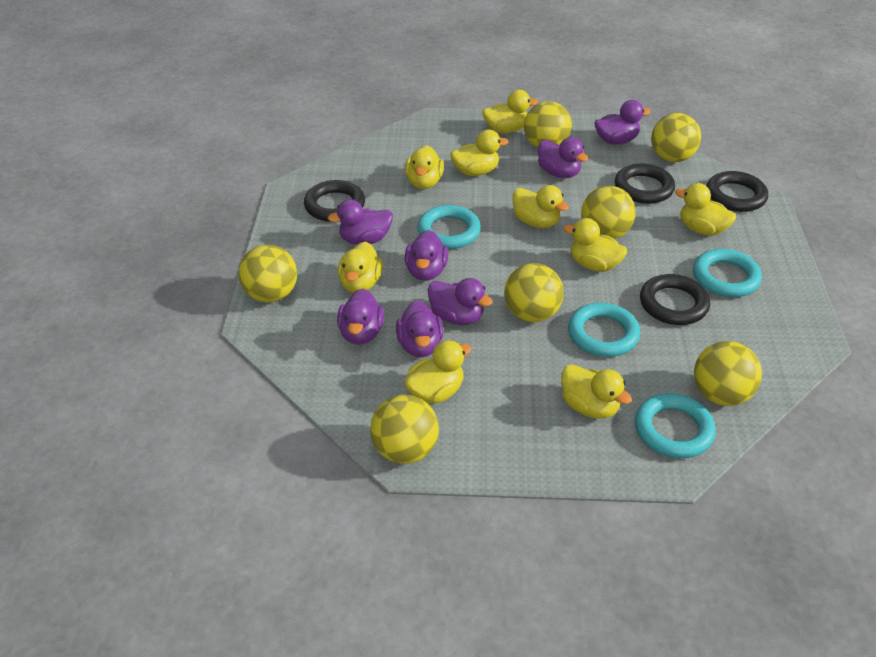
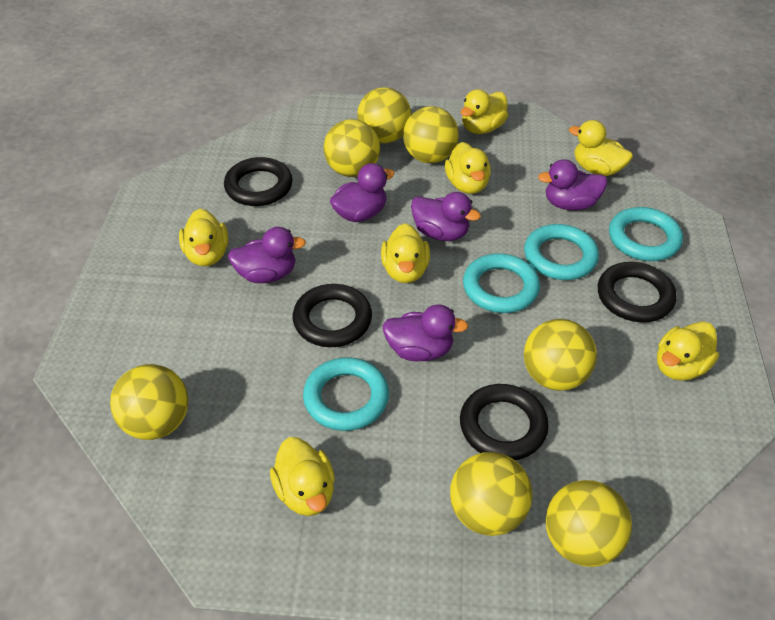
purple duck: 7 -> 5
yellow duck: 9 -> 7

